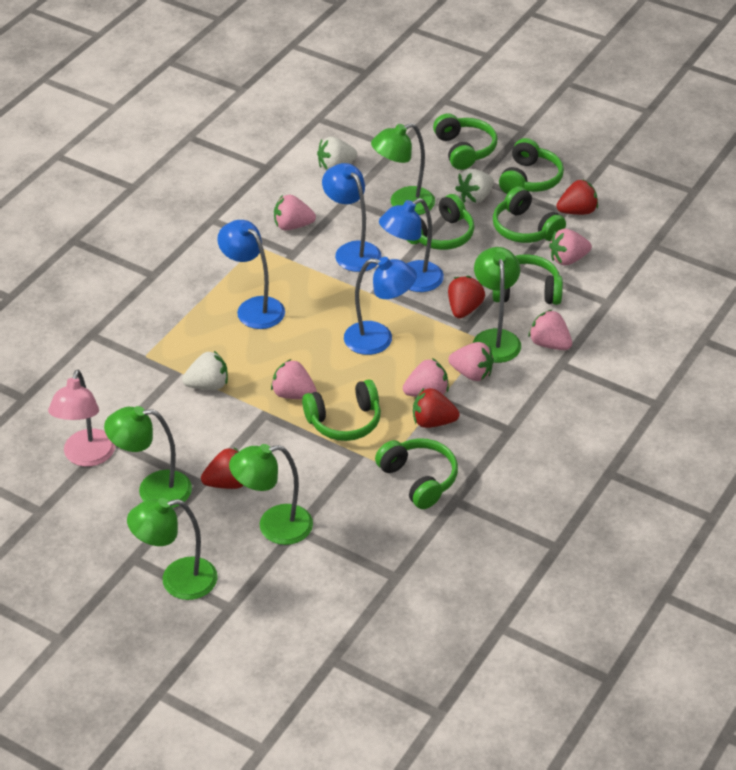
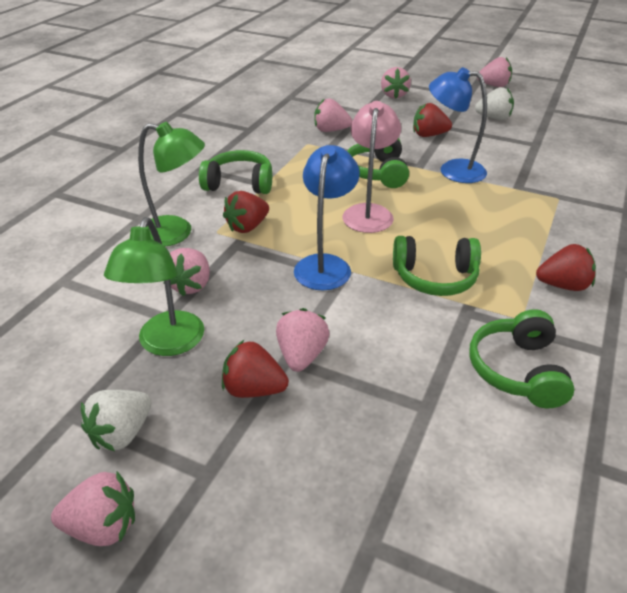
blue lamp: 4 -> 2
green headphones: 7 -> 4
green lamp: 5 -> 2
white strawberry: 3 -> 2

